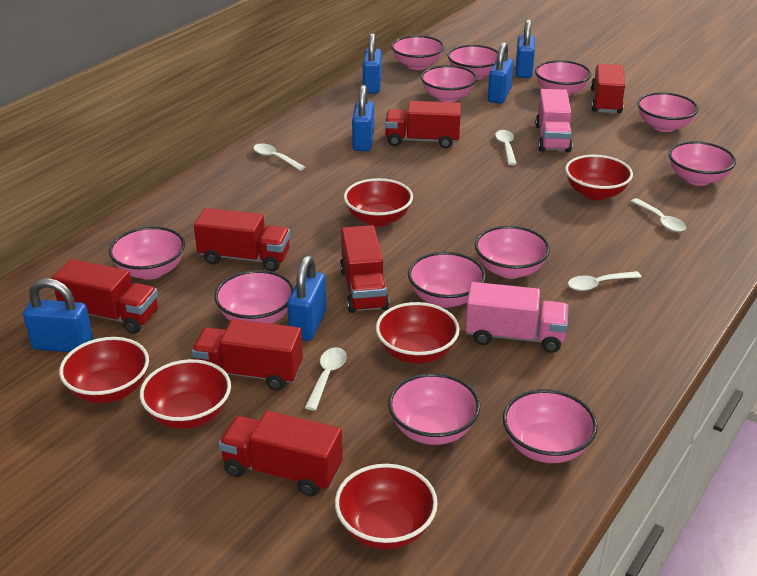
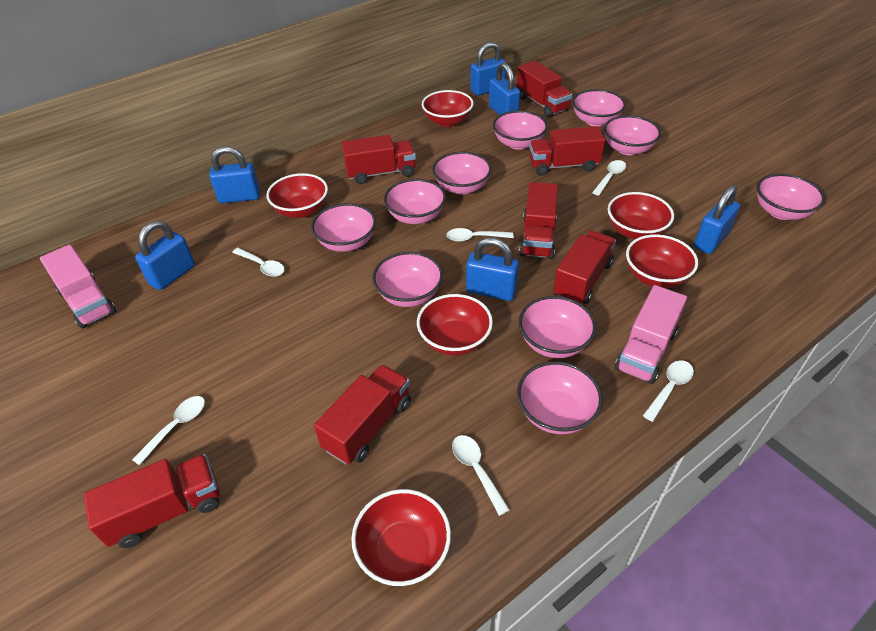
pink bowl: 12 -> 10
white spoon: 5 -> 6

